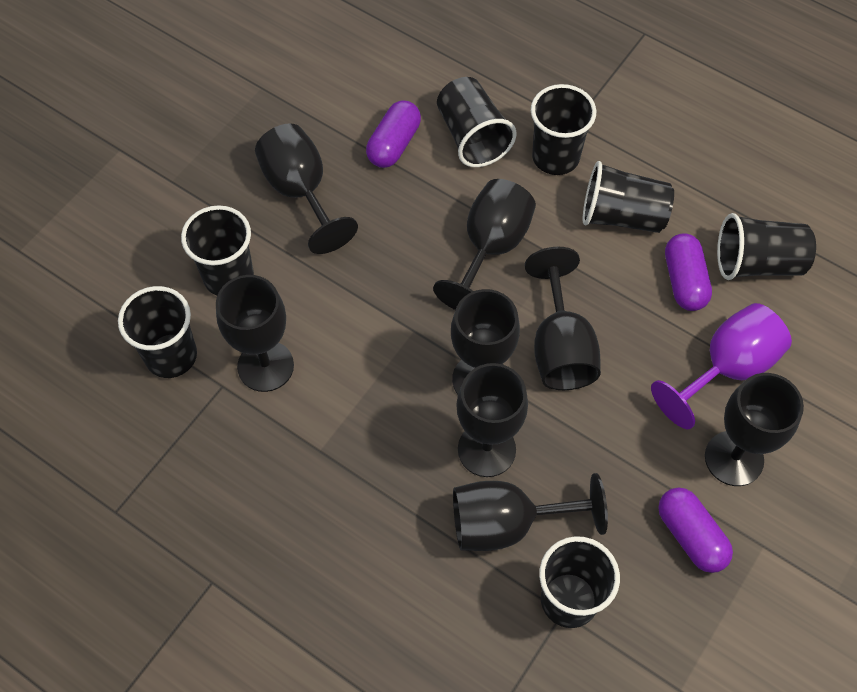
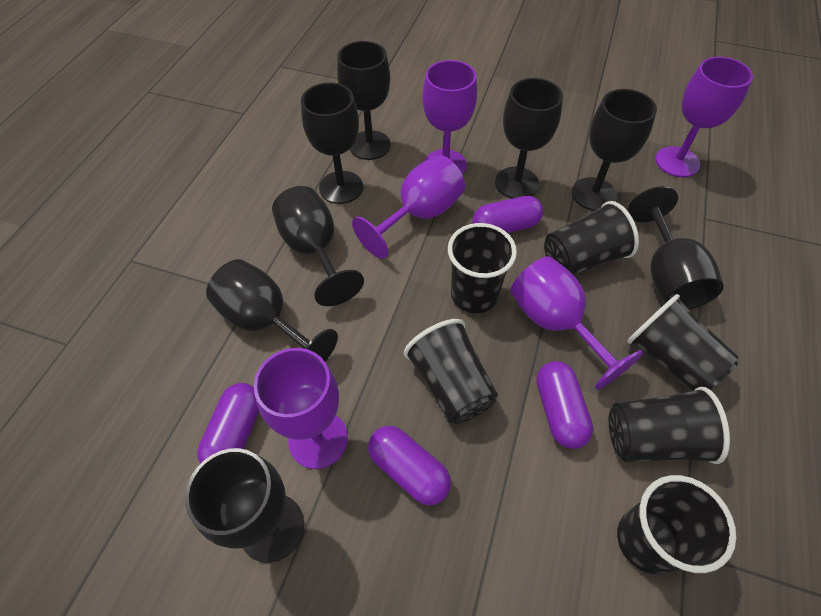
black cup: 7 -> 6
purple capsule: 3 -> 4
purple goblet: 1 -> 5

